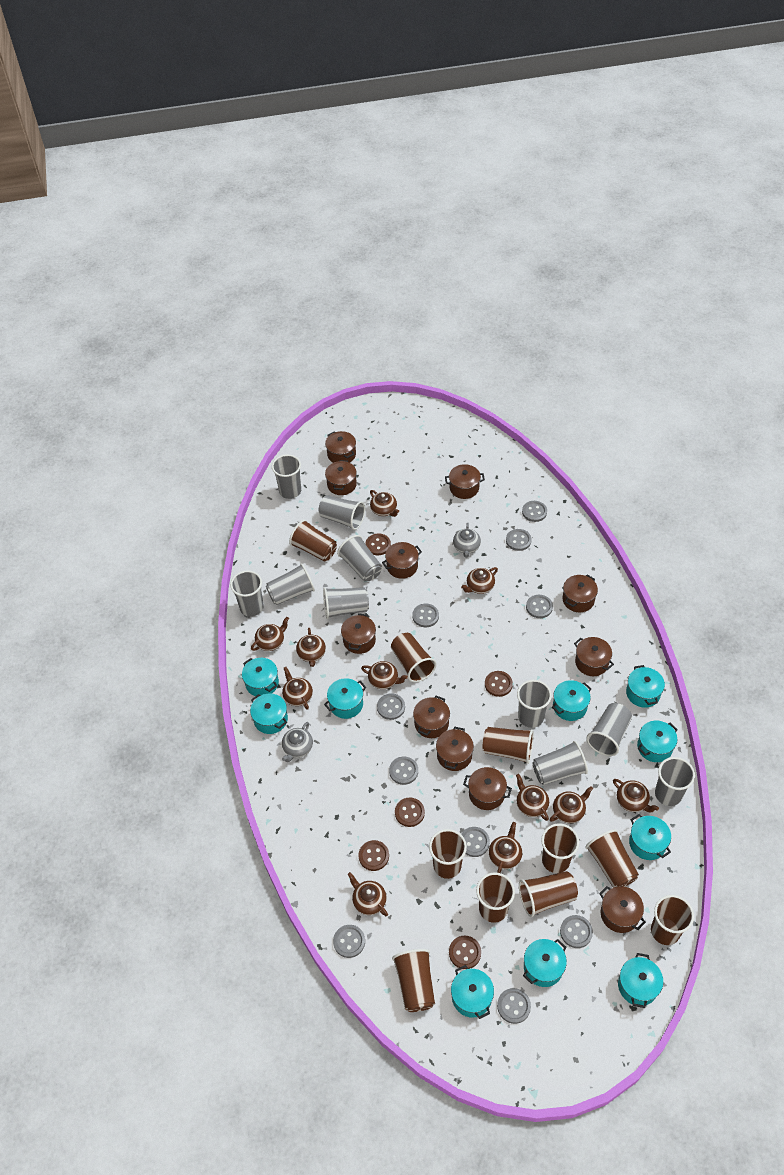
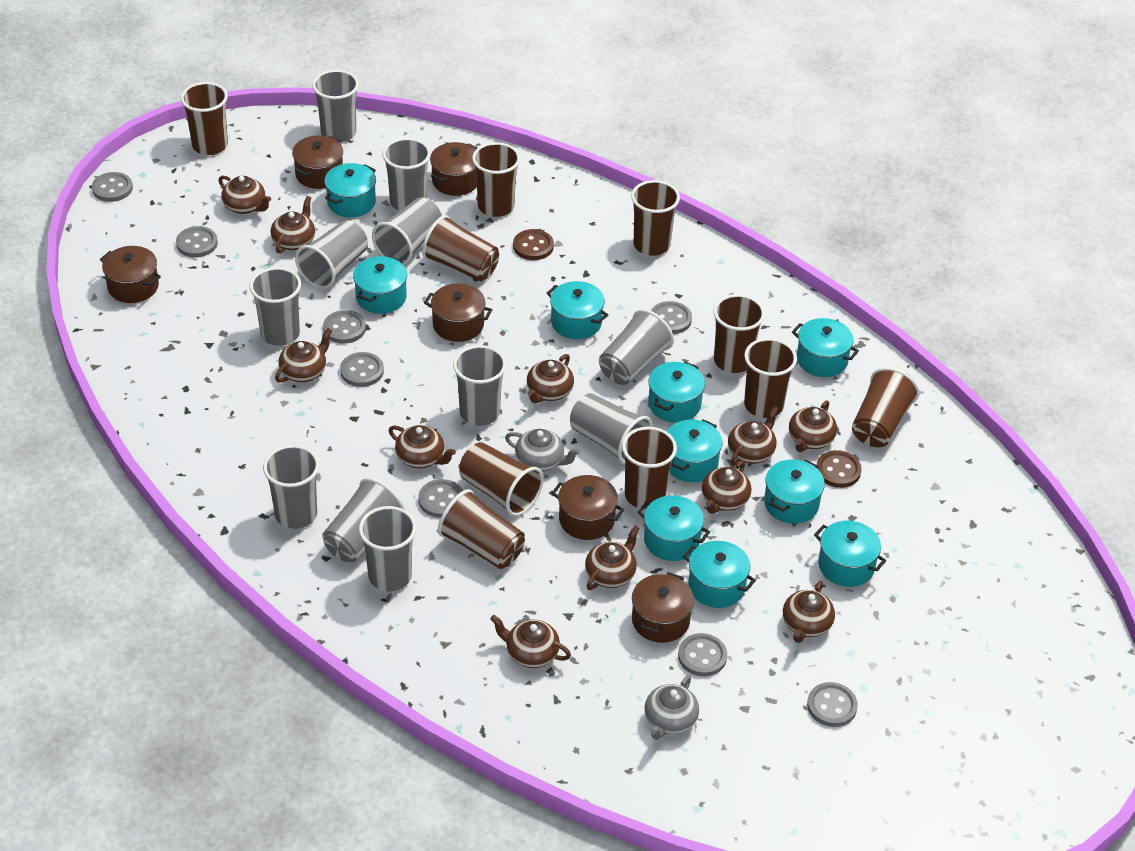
brown button: 5 -> 2
brown pot: 11 -> 6
grey button: 10 -> 8
grey cup: 10 -> 11

